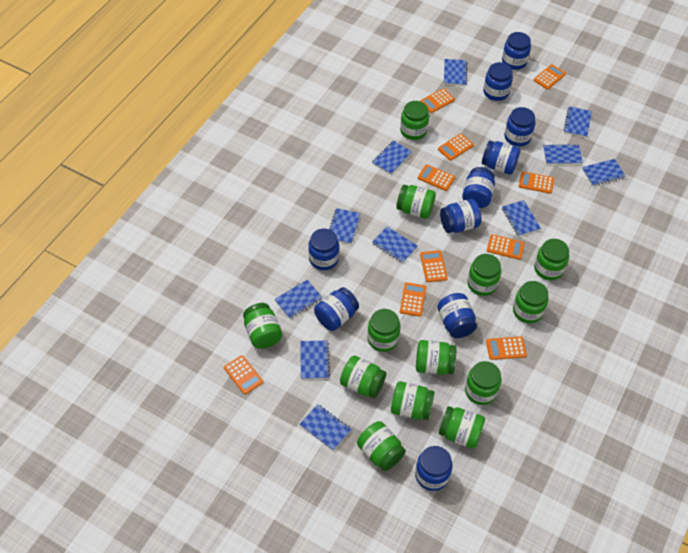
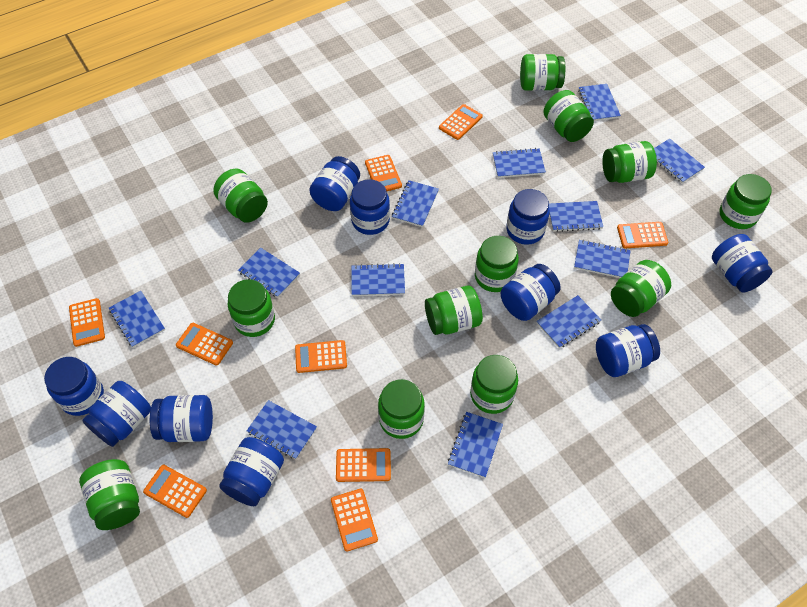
blue notebook: 11 -> 12
green jar: 13 -> 12
orange calculator: 10 -> 9

